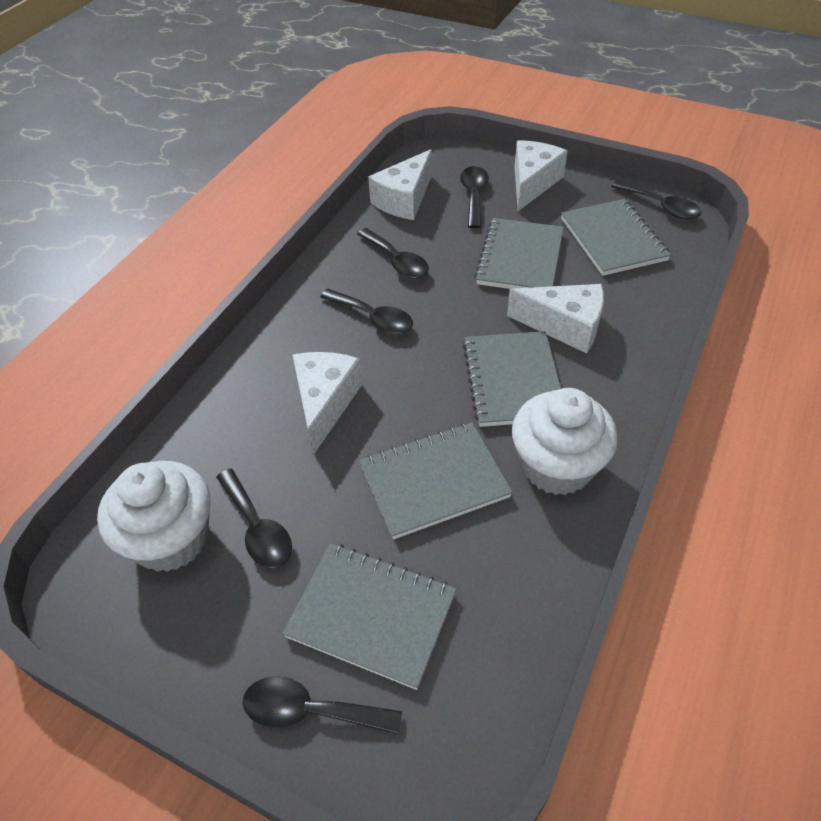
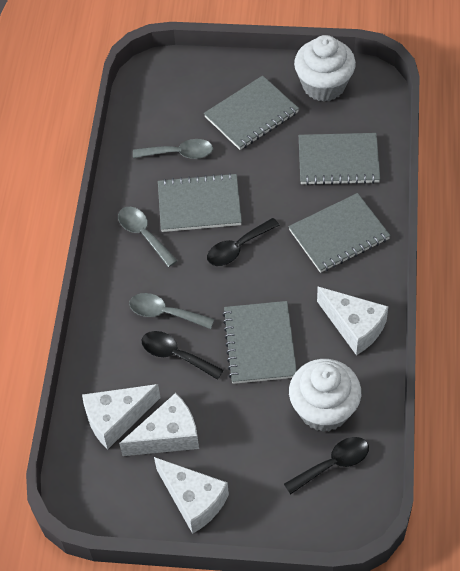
black spoon: 6 -> 3
grey spoon: 0 -> 3

